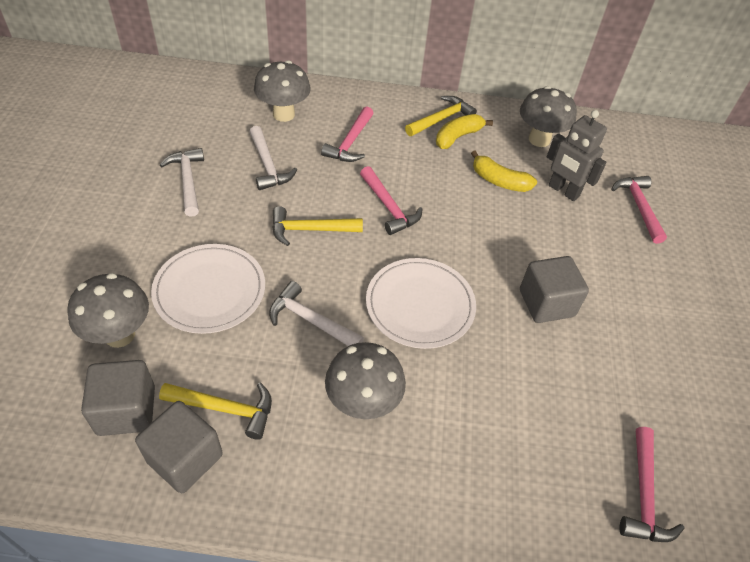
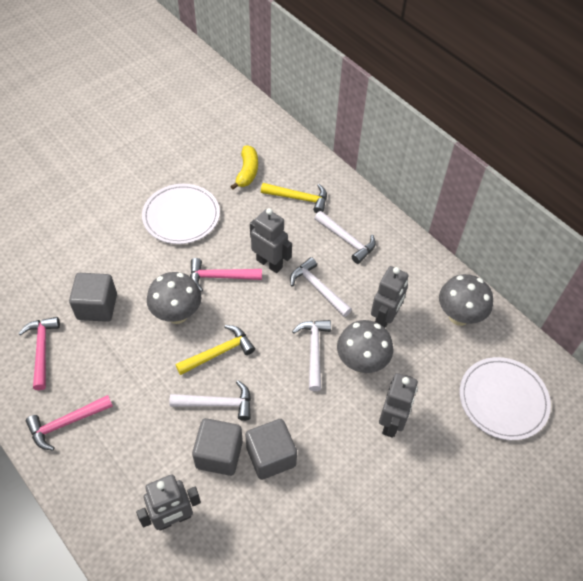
grey mushroom: 4 -> 3
grey robot: 1 -> 4
pink hammer: 4 -> 3
white hammer: 3 -> 4
yellow banana: 2 -> 1
yellow hammer: 3 -> 2

